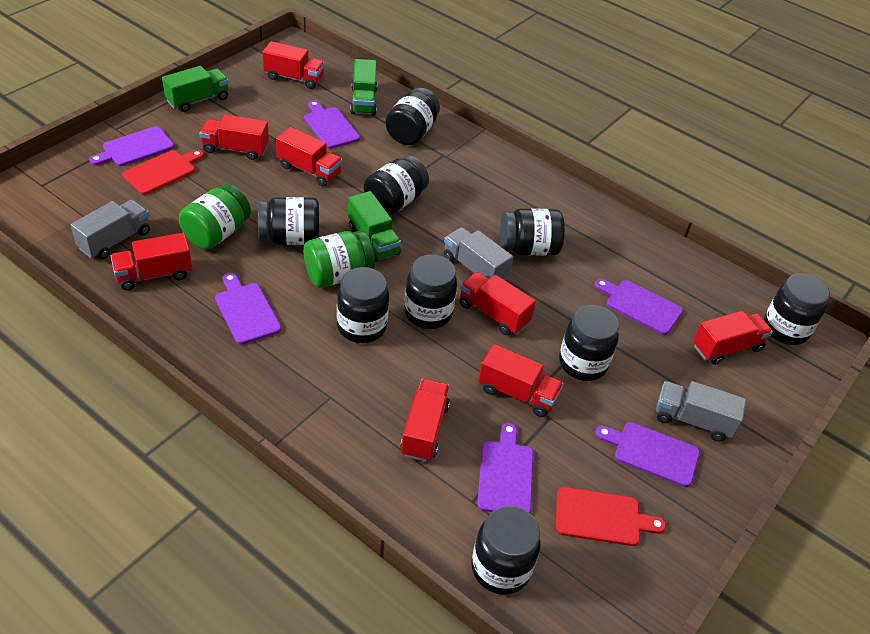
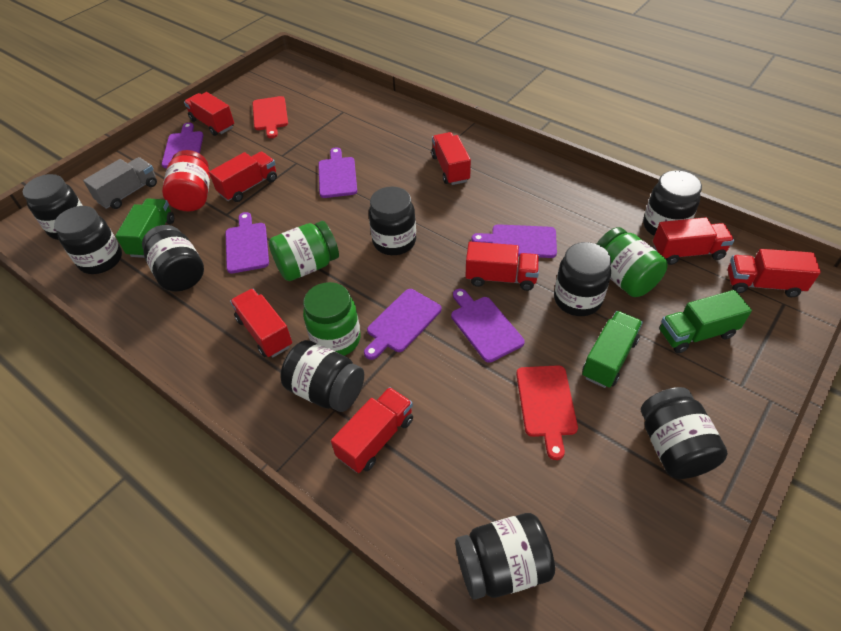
green jar: 2 -> 3
grey truck: 3 -> 1
red jar: 0 -> 1

